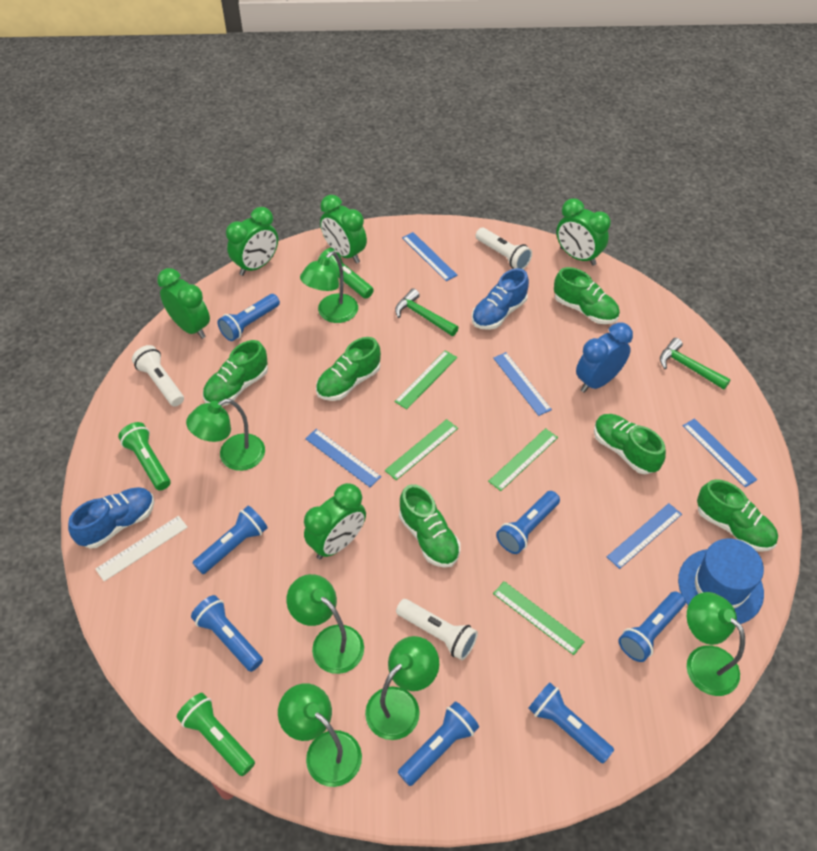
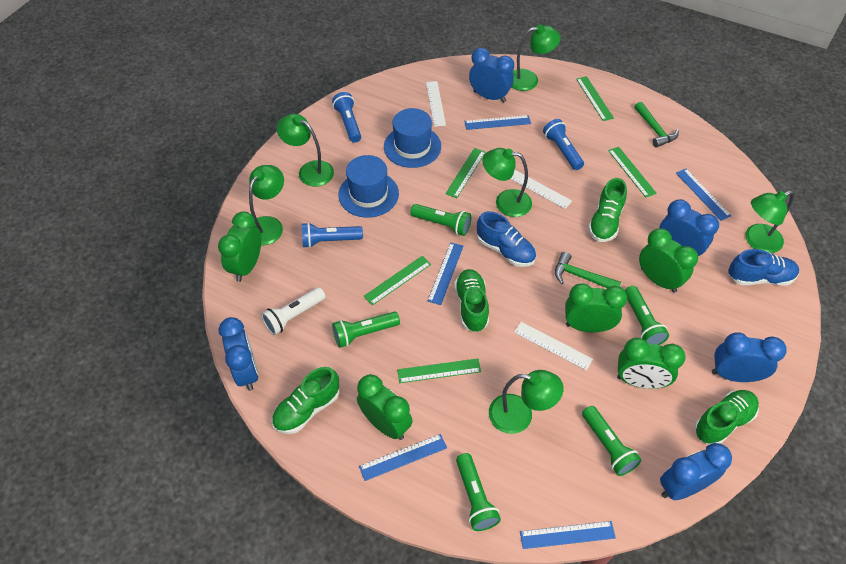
blue clock: 1 -> 5
blue flashlight: 7 -> 3
blue hat: 1 -> 2
green flashlight: 3 -> 5
green ruler: 4 -> 5
green shoe: 6 -> 4
white flashlight: 3 -> 1
white ruler: 1 -> 3

